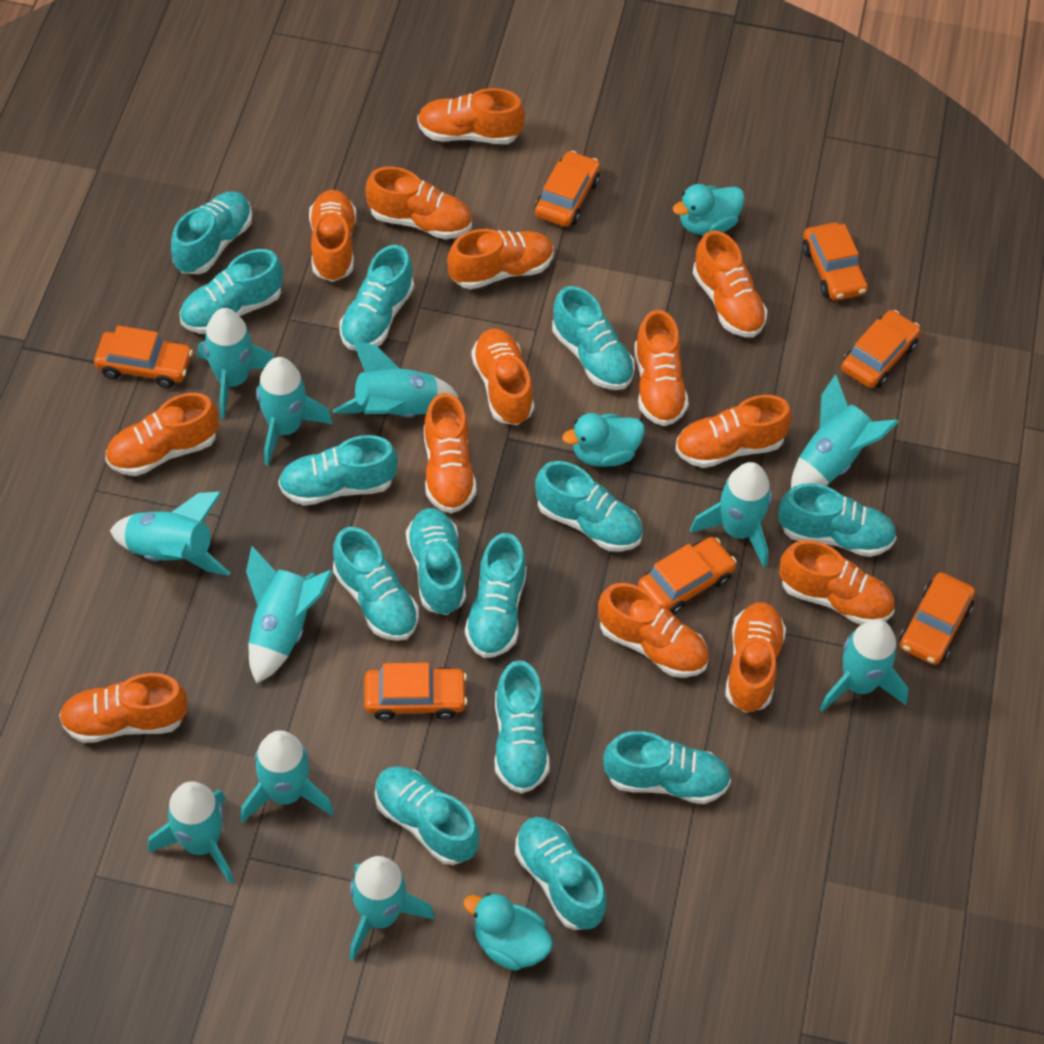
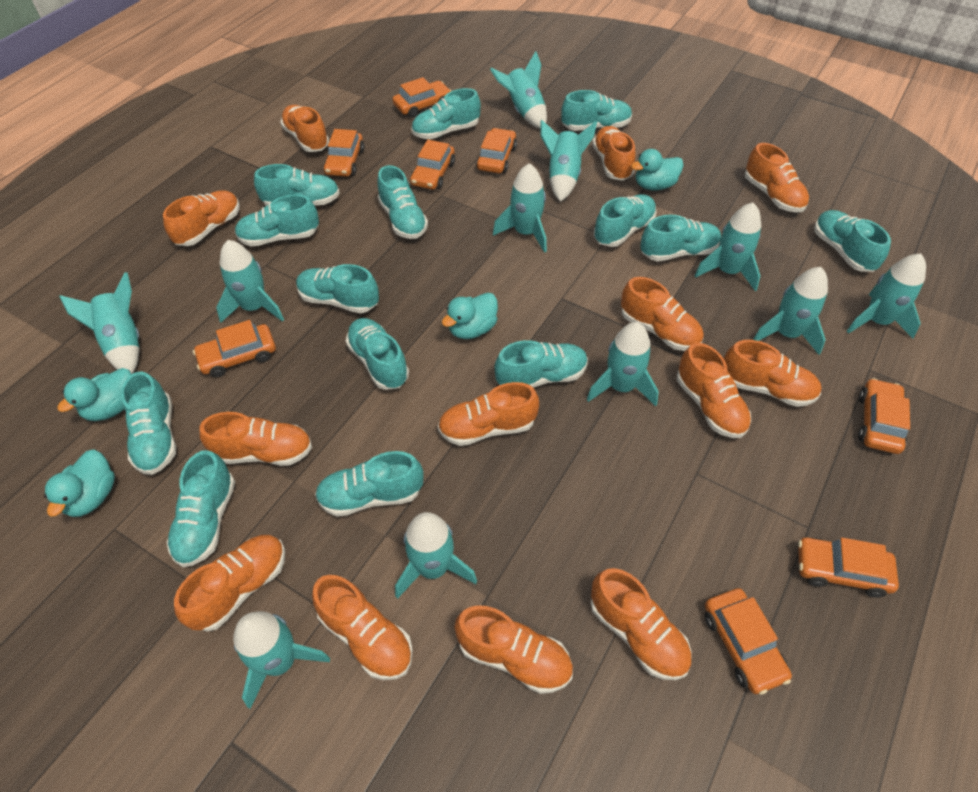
orange car: 7 -> 8
orange shoe: 14 -> 13
turquoise duck: 3 -> 4

